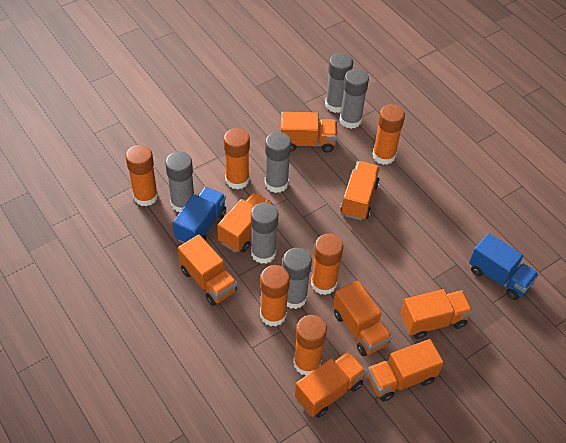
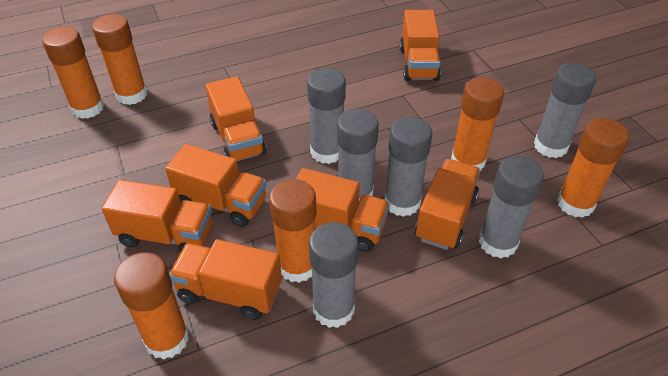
blue truck: 2 -> 0
orange truck: 8 -> 7

